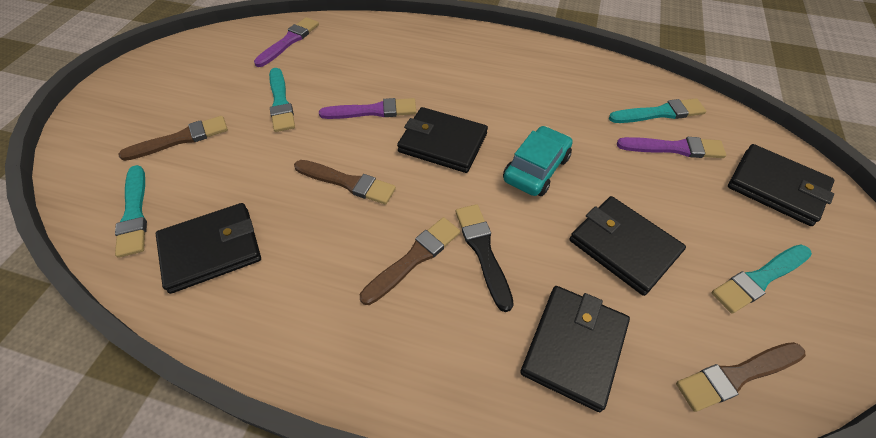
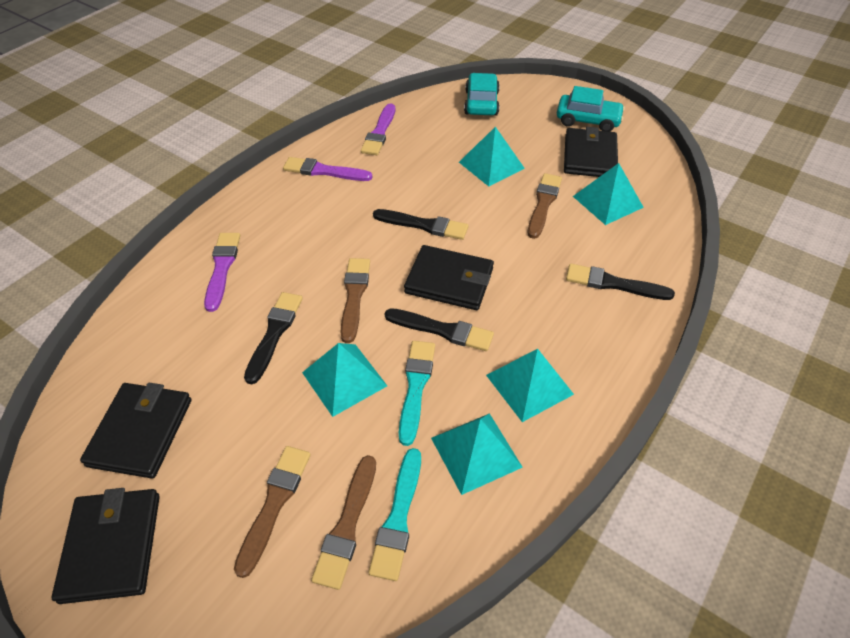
black brush: 1 -> 4
black wallet: 5 -> 4
turquoise brush: 4 -> 2
turquoise car: 1 -> 2
turquoise pyramid: 0 -> 5

